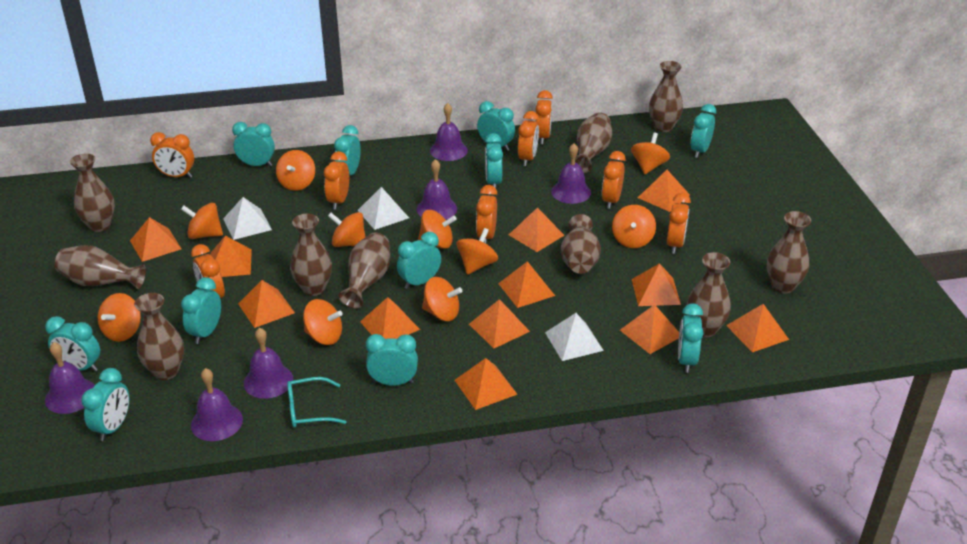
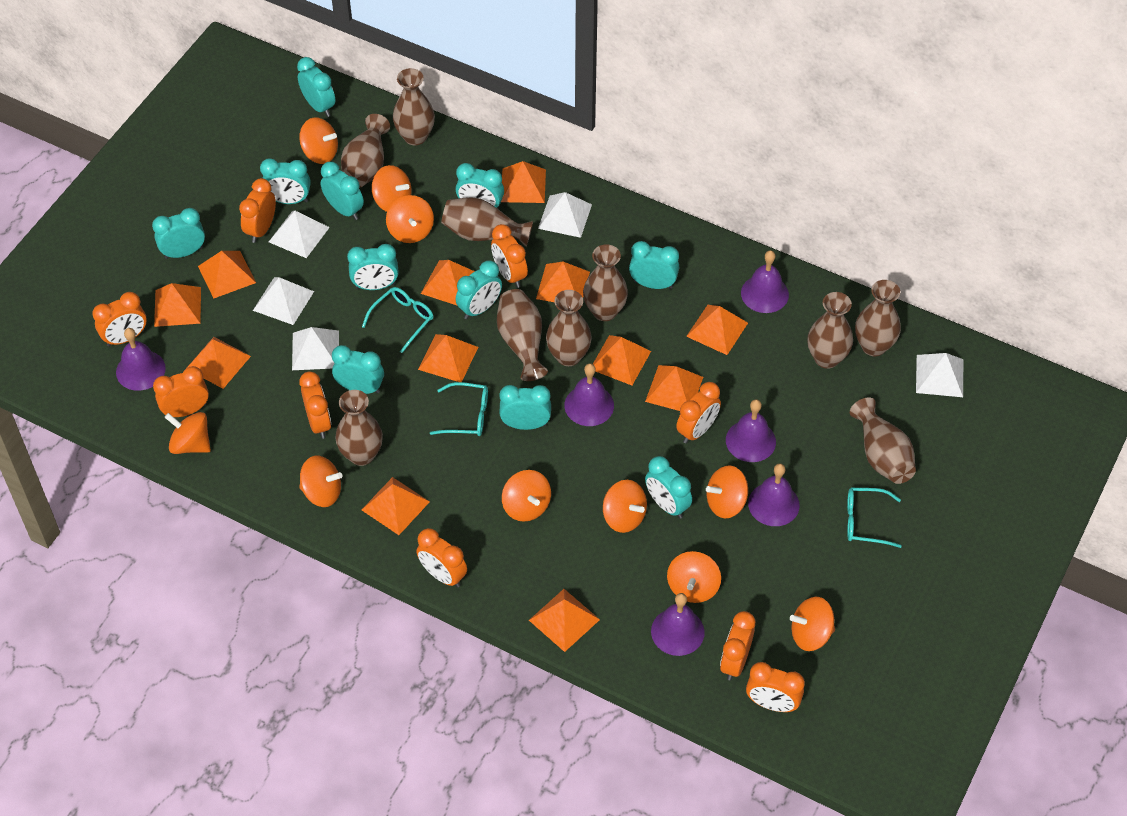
orange clock: 8 -> 9
turquoise glasses: 1 -> 3
white pyramid: 3 -> 5

